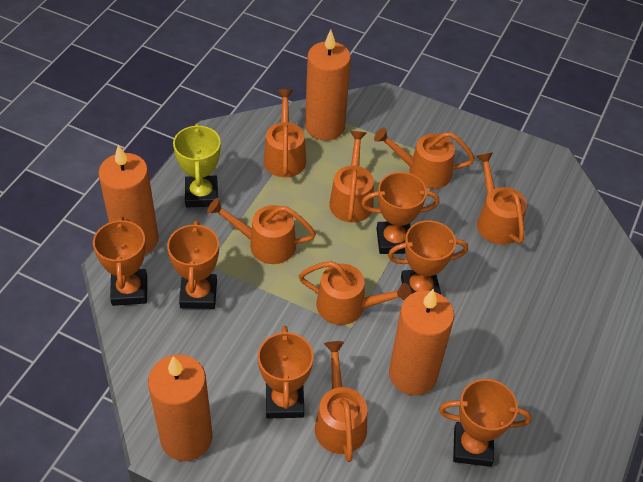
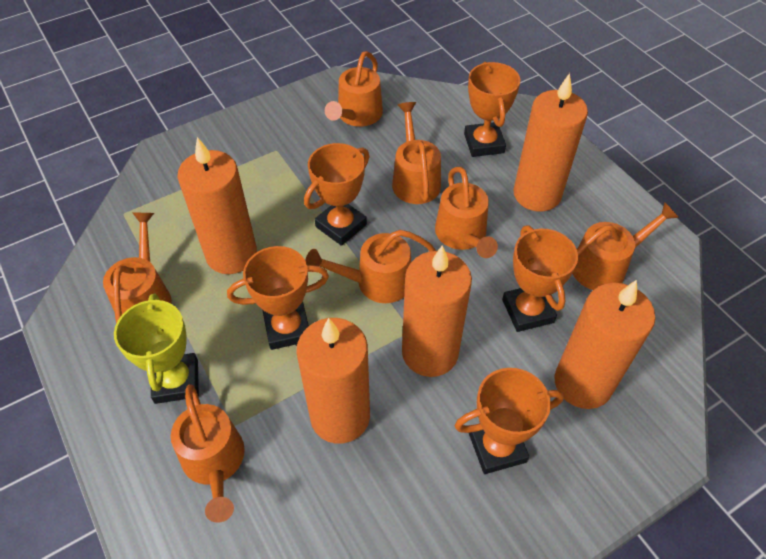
orange candle: 4 -> 5
orange trophy: 6 -> 5

